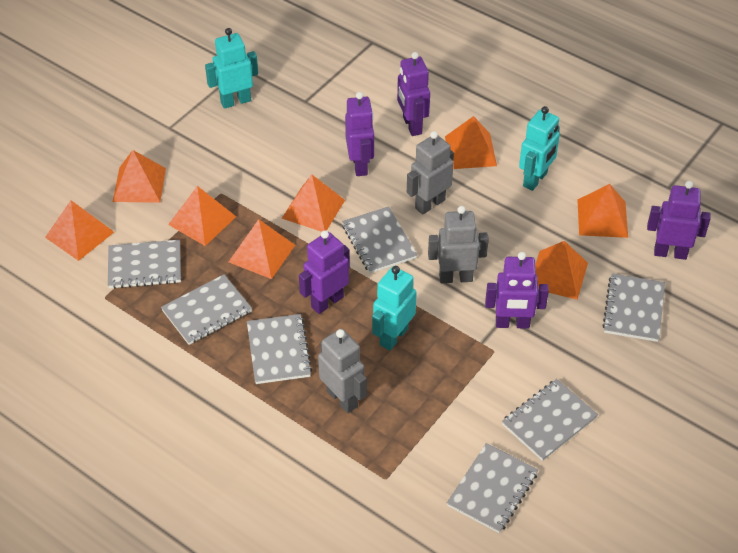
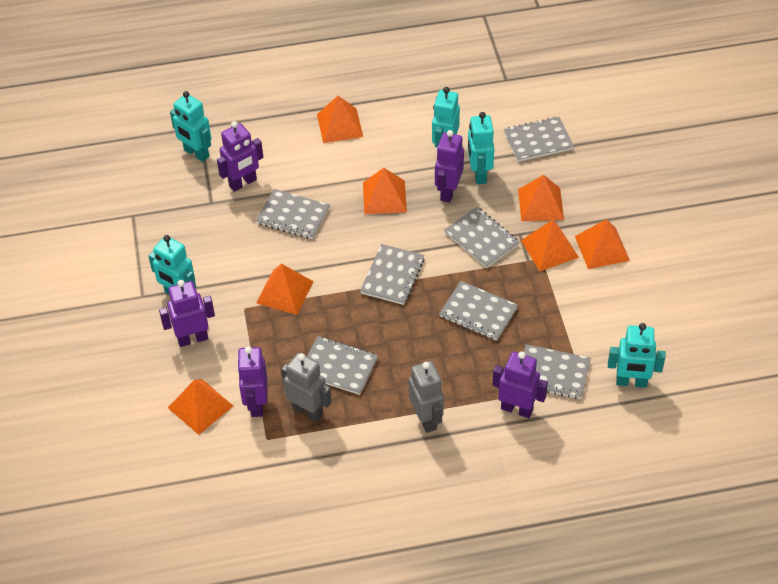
grey robot: 3 -> 2
orange pyramid: 8 -> 7
turquoise robot: 3 -> 5

